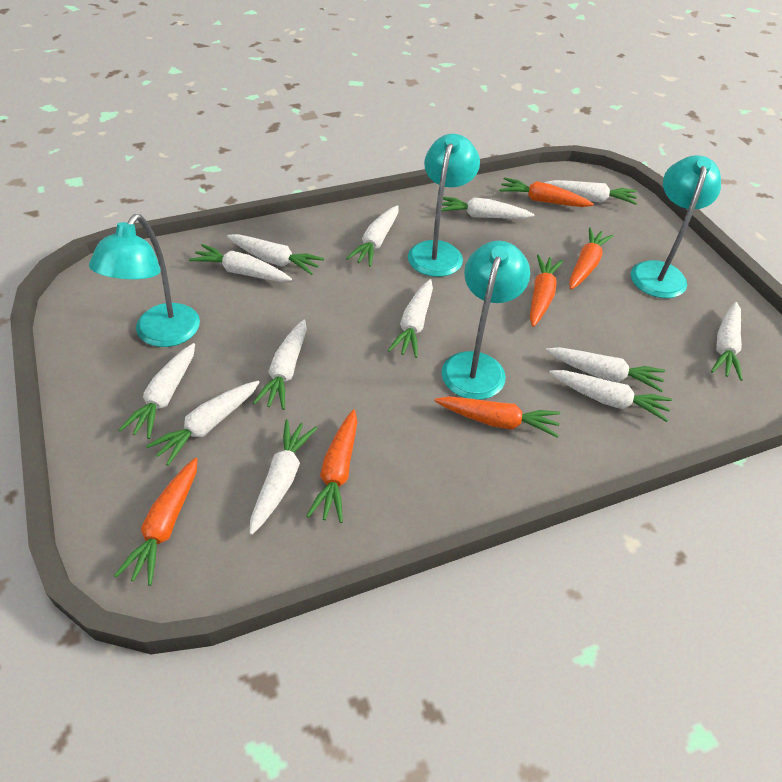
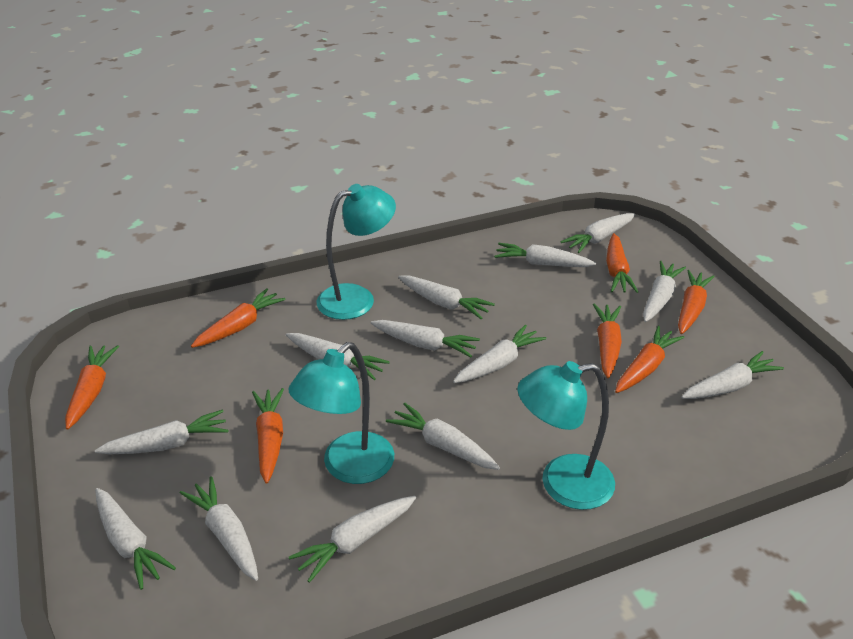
orange carrot: 6 -> 7
turquoise lamp: 4 -> 3

